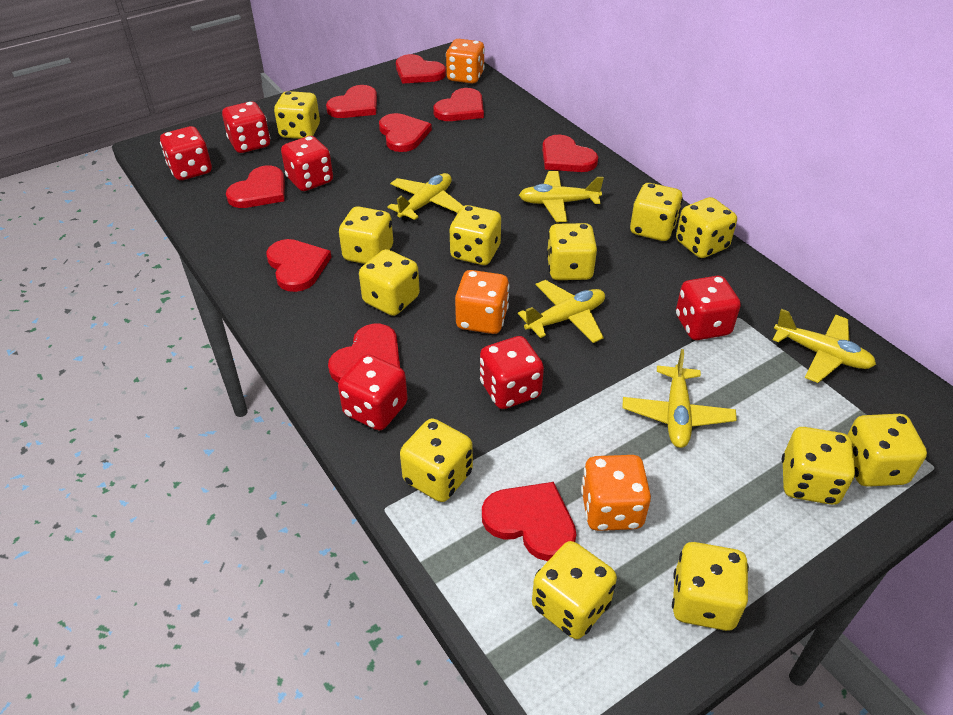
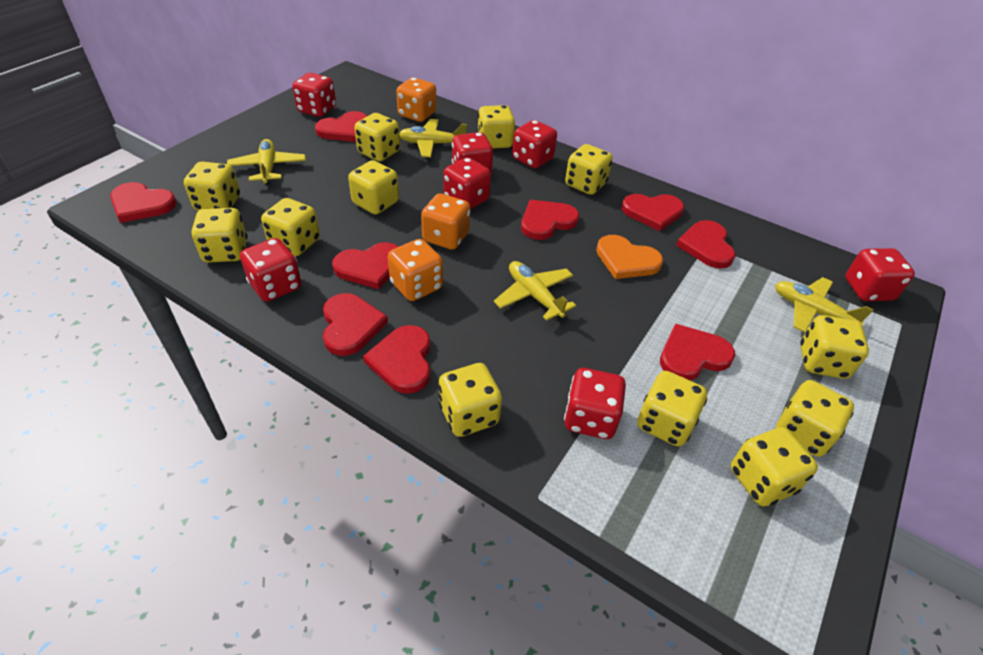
orange heart: 0 -> 1
red dice: 6 -> 7
yellow plane: 5 -> 4

